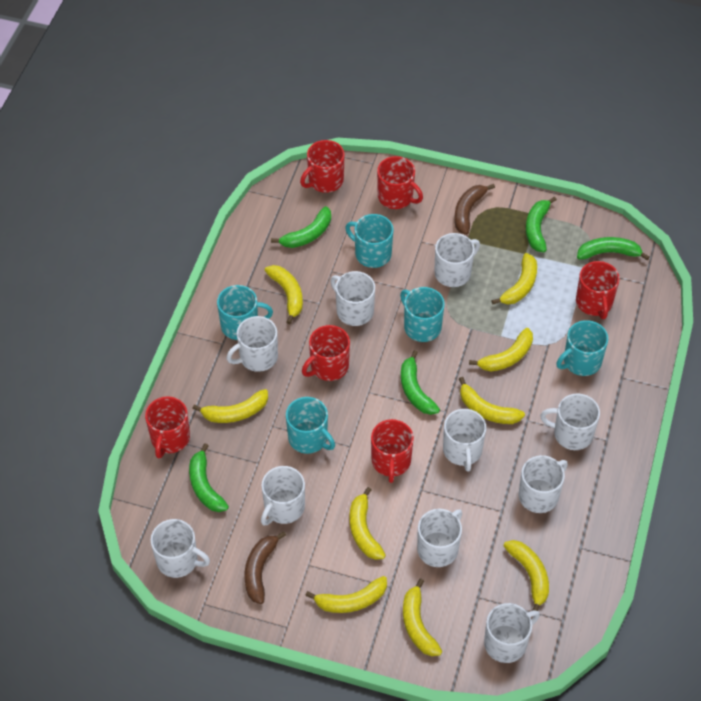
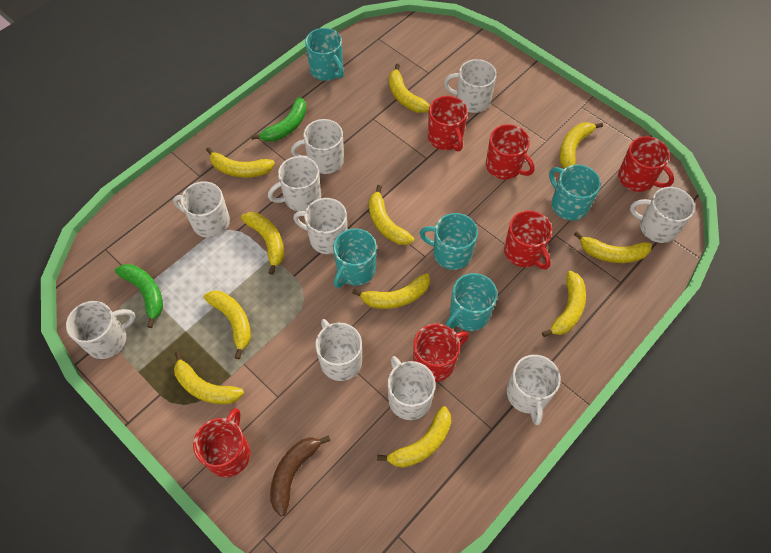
brown banana: 2 -> 1
green banana: 5 -> 2
yellow banana: 9 -> 11

